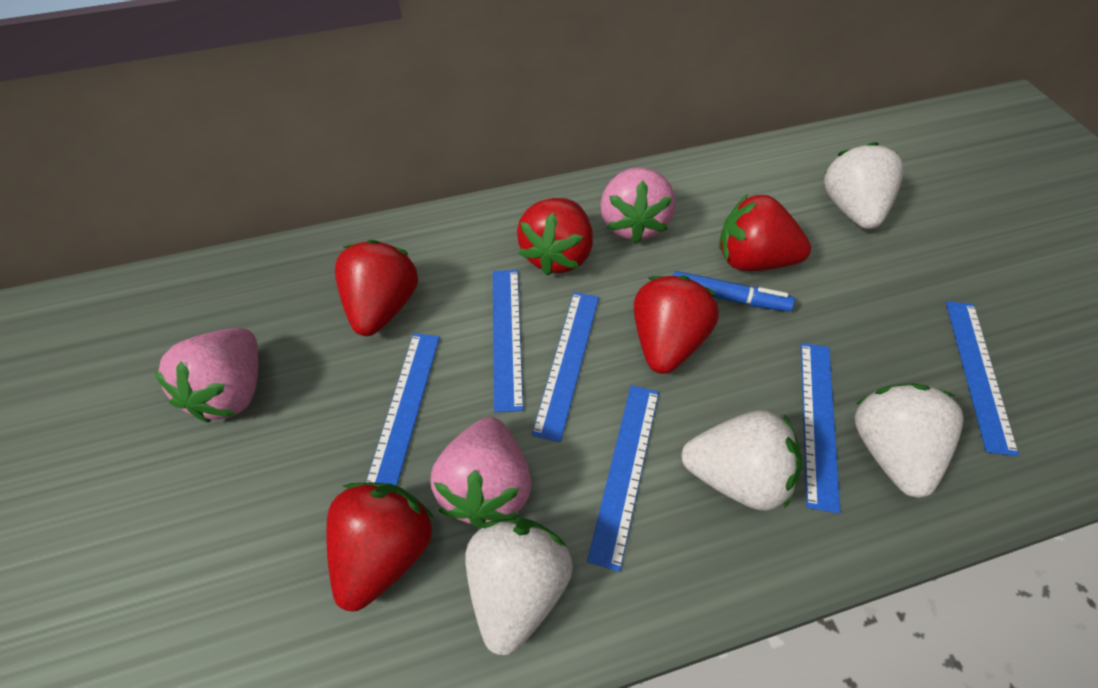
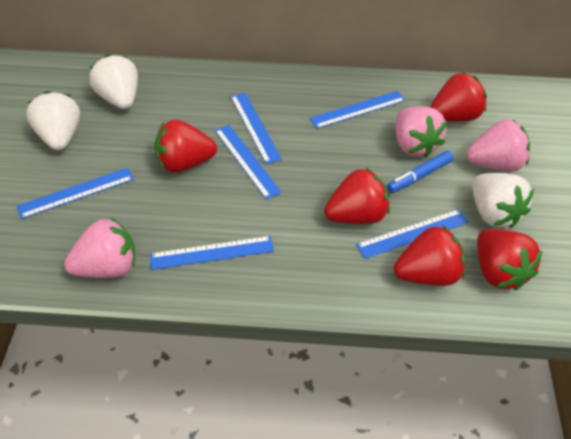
white strawberry: 4 -> 3

